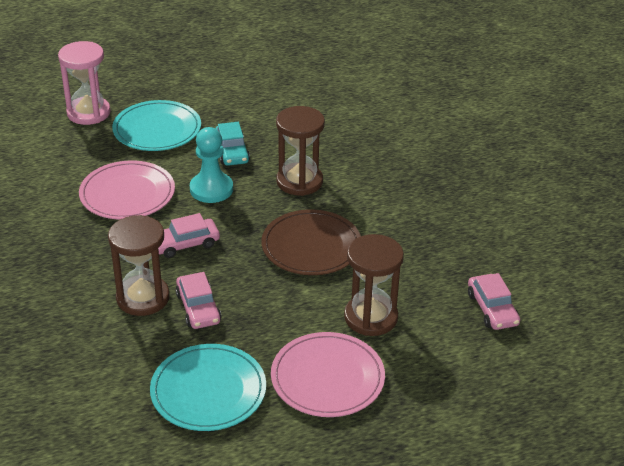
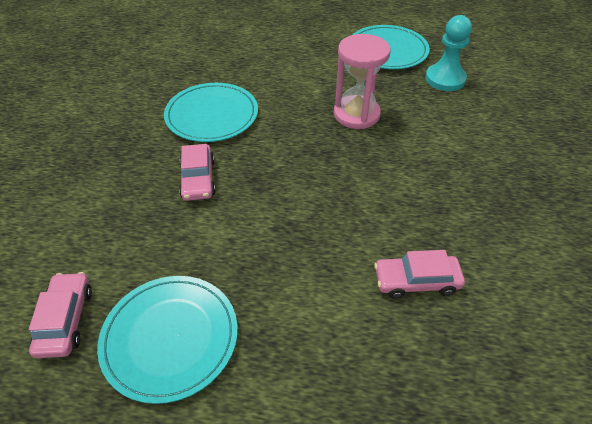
brown hourglass: 3 -> 0
brown plate: 1 -> 0
pink plate: 2 -> 0
turquoise car: 1 -> 0
turquoise plate: 2 -> 3

